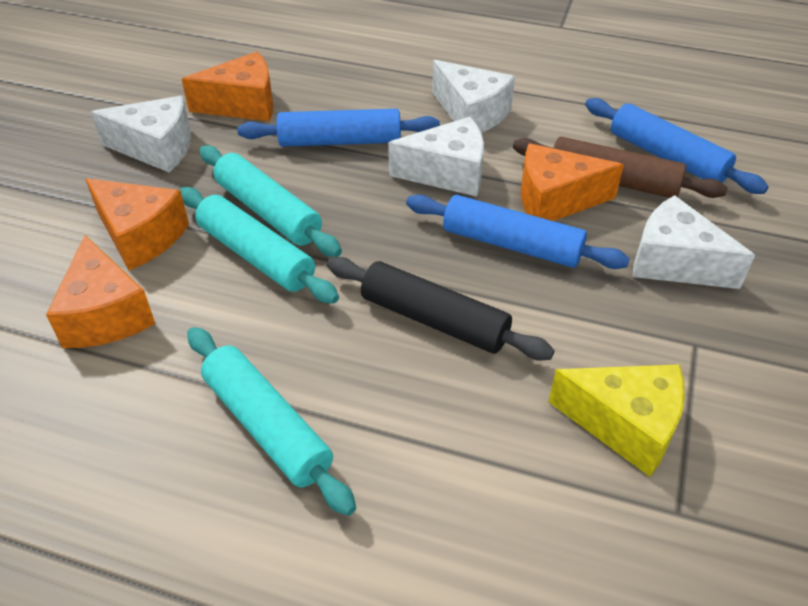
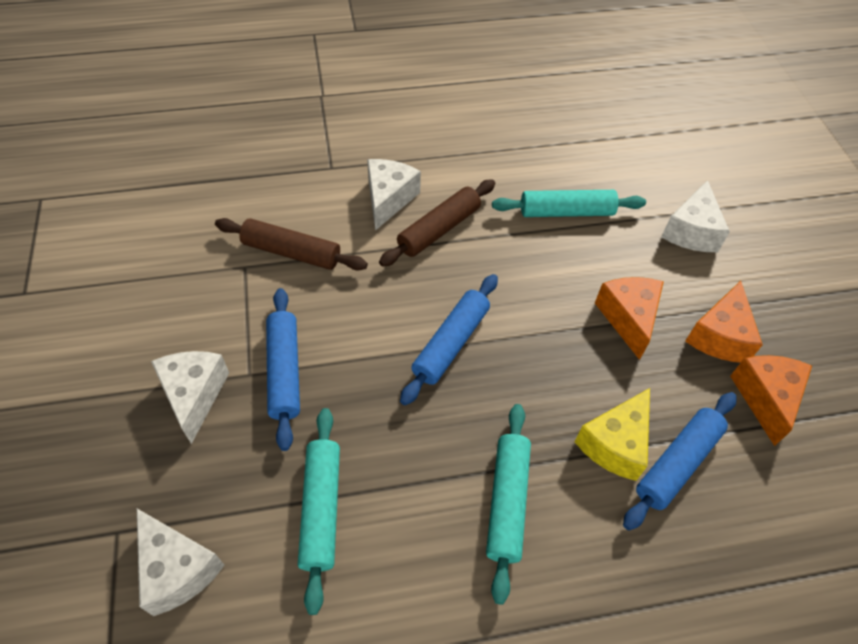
black rolling pin: 1 -> 0
brown rolling pin: 1 -> 2
orange cheese: 4 -> 3

